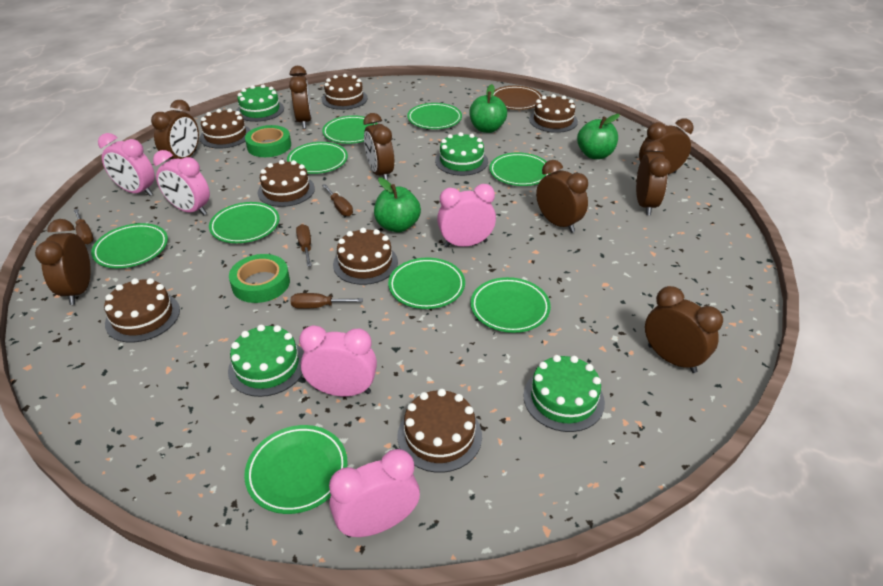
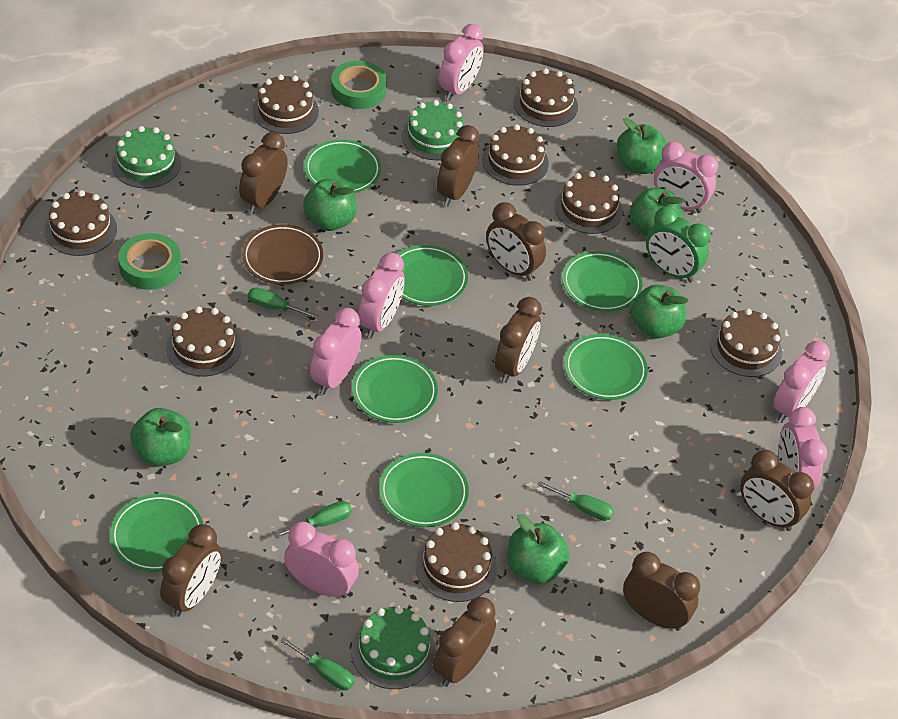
brown cake: 7 -> 8
brown screwdriver: 4 -> 0
green apple: 3 -> 6
green cake: 4 -> 3
green clock: 0 -> 1
green plate: 9 -> 7
green screwdriver: 0 -> 4
pink clock: 5 -> 7

